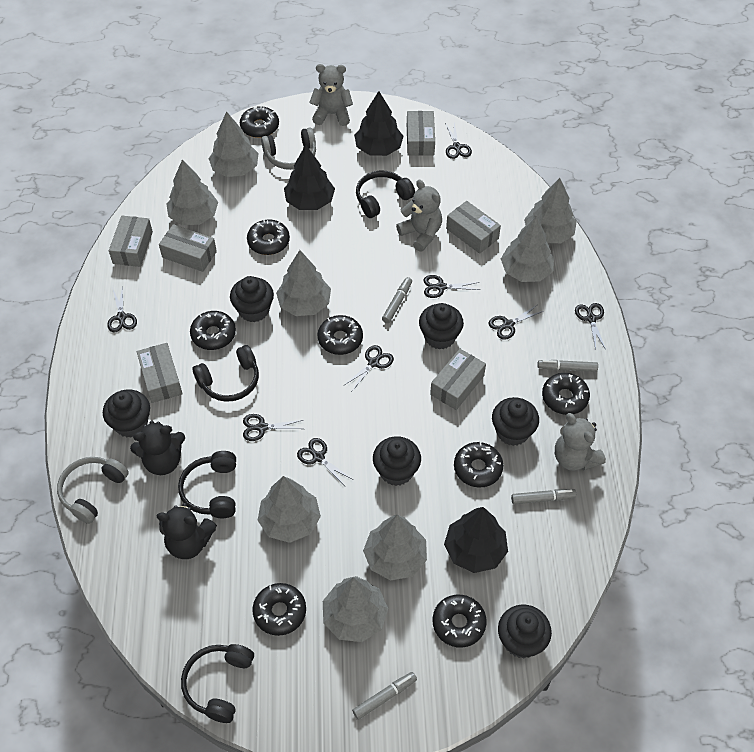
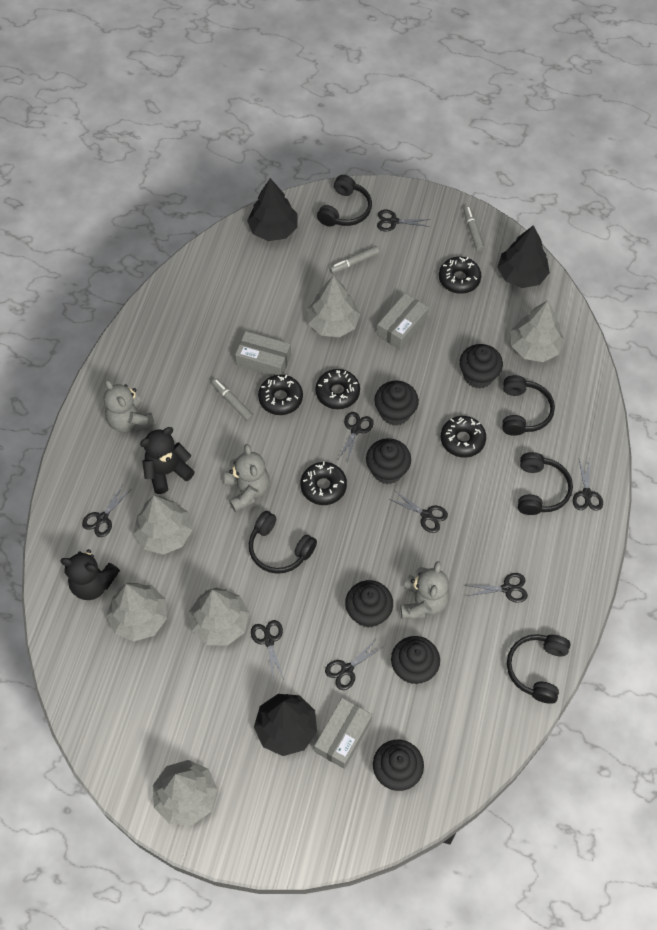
black donut: 8 -> 5
black headphones: 4 -> 5
grey box: 6 -> 3
grey headphones: 2 -> 0
grey marker: 4 -> 3
grey tree: 8 -> 6

